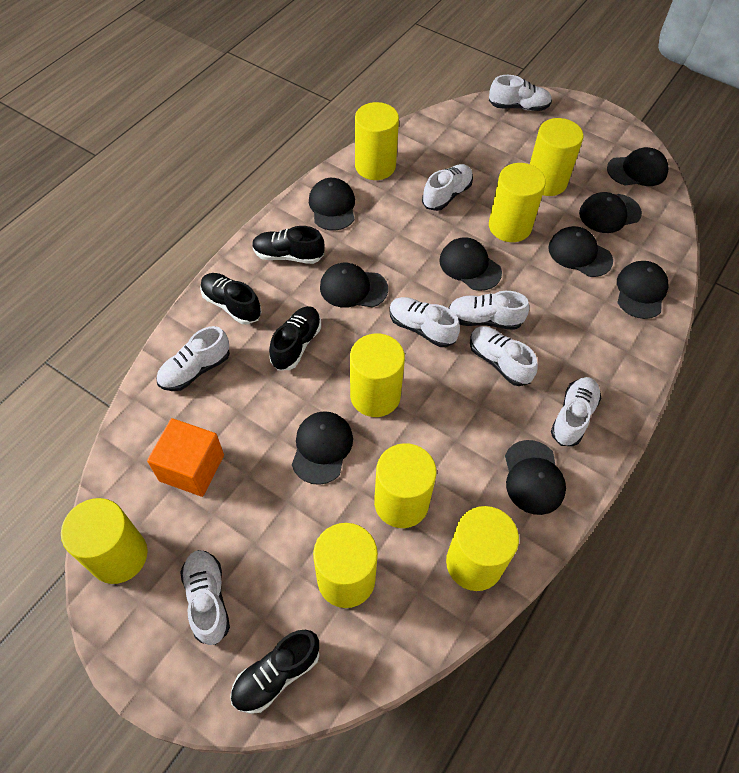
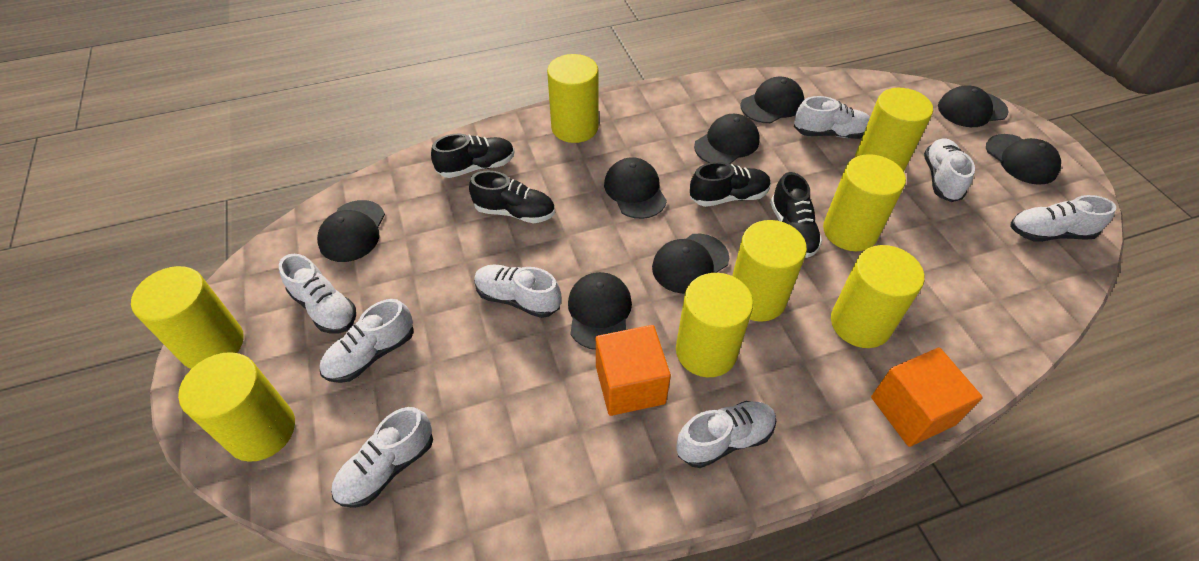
black cap: 9 -> 8
orange cube: 1 -> 2

